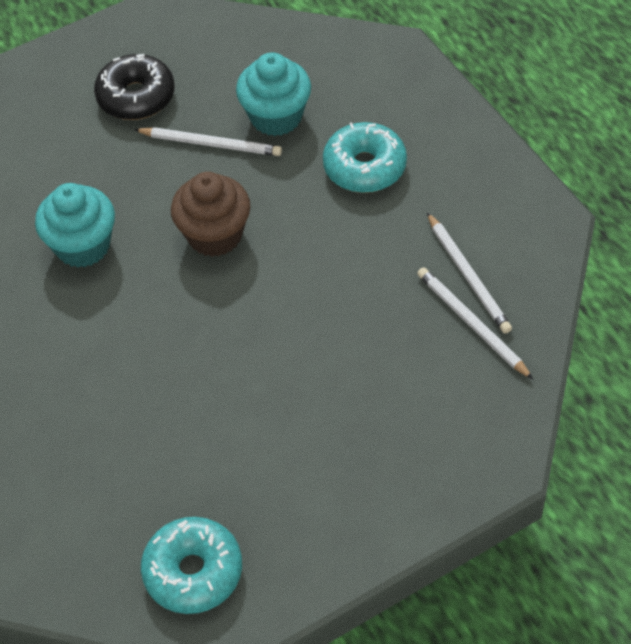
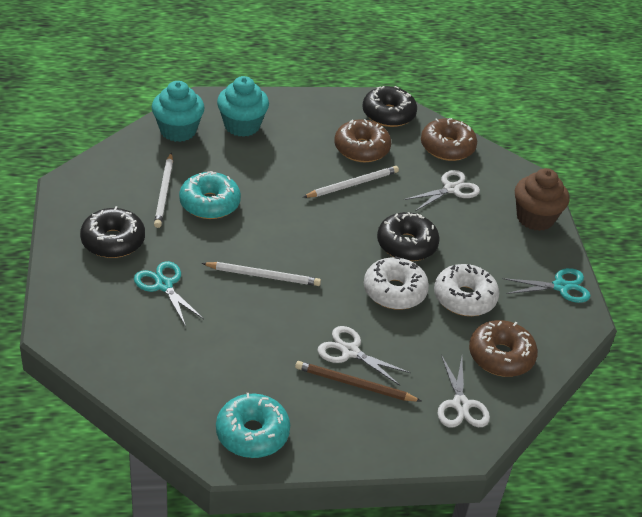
black donut: 1 -> 3
brown donut: 0 -> 3
brown pencil: 0 -> 1
turquoise scissors: 0 -> 2
white donut: 0 -> 2
white scissors: 0 -> 3

